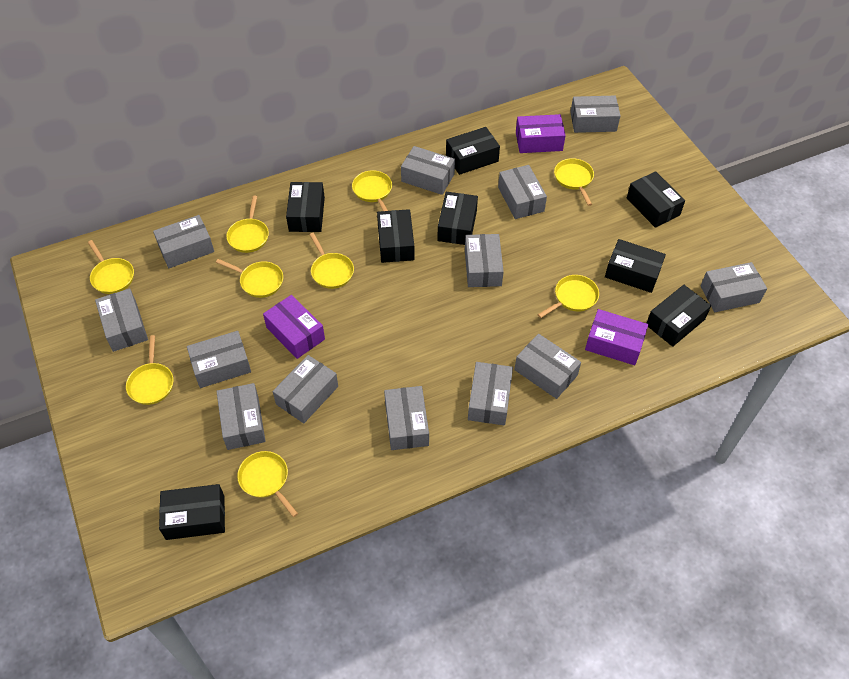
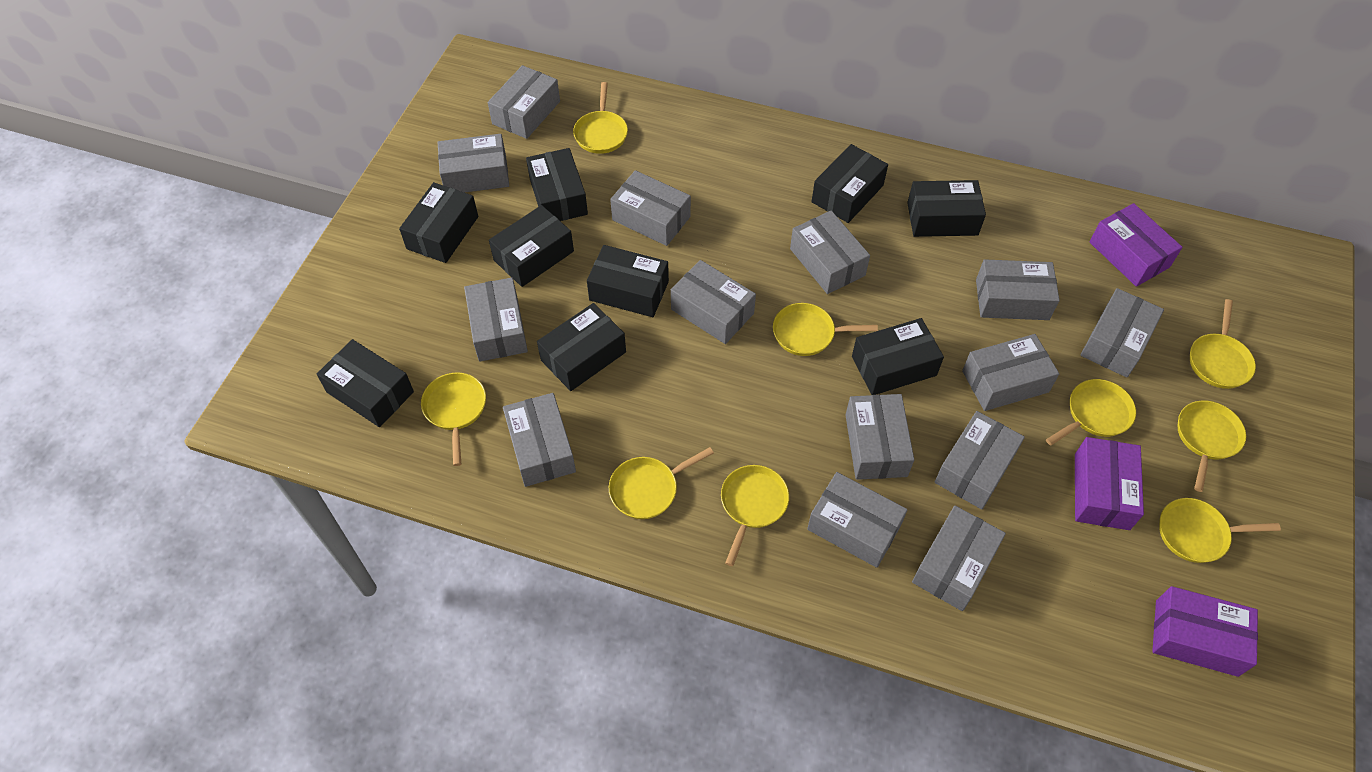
black box: 8 -> 9
grey box: 13 -> 14

